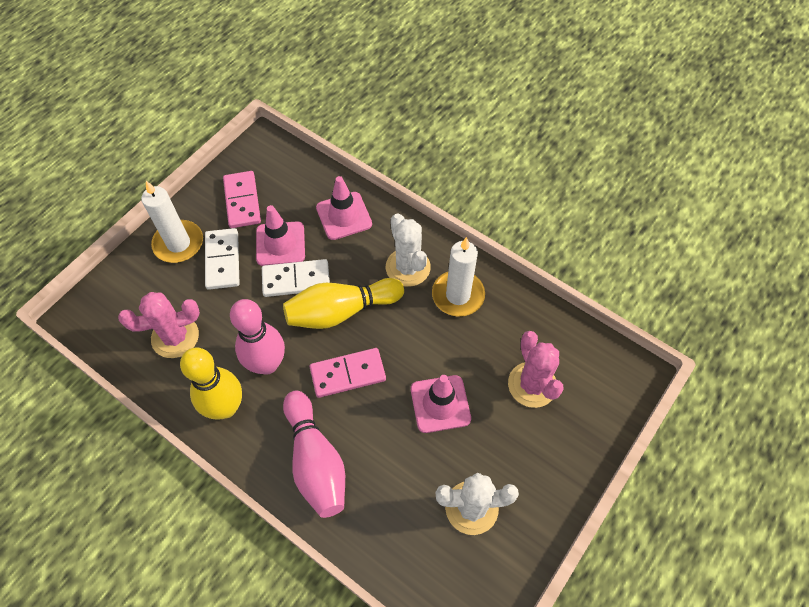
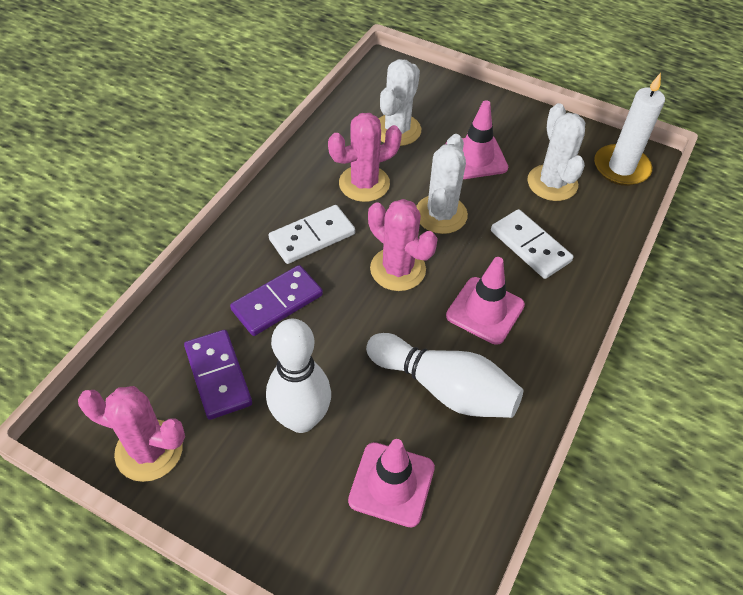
pink bowling pin: 2 -> 0
pink cactus: 2 -> 3
pink domino: 2 -> 0
purple domino: 0 -> 2
white bowling pin: 0 -> 2
white cactus: 2 -> 3
white candle: 2 -> 1
yellow bowling pin: 2 -> 0

